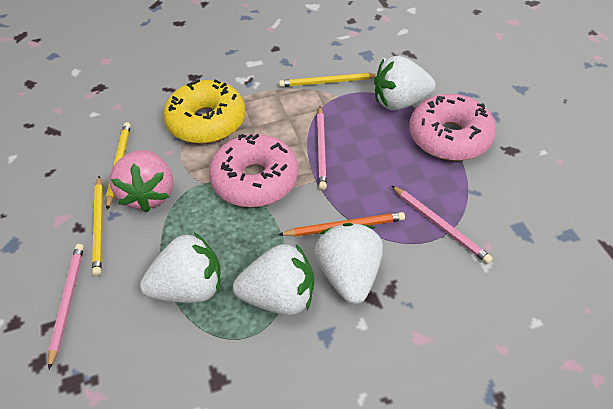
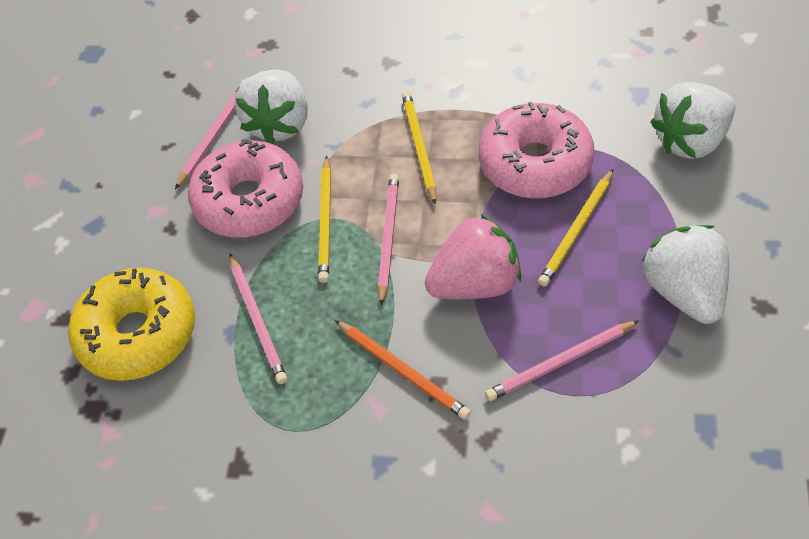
pink pencil: 3 -> 4
white strawberry: 4 -> 3

